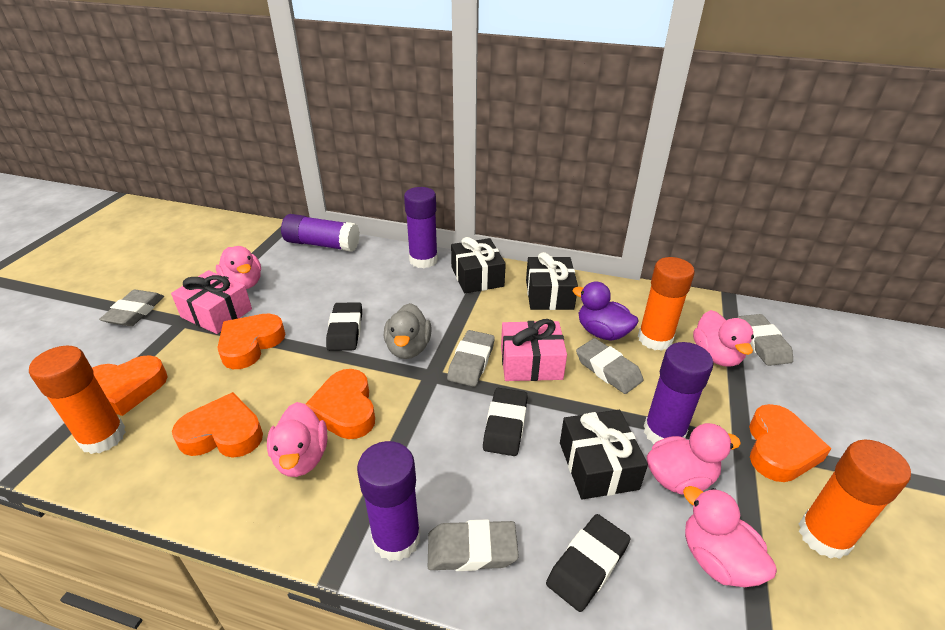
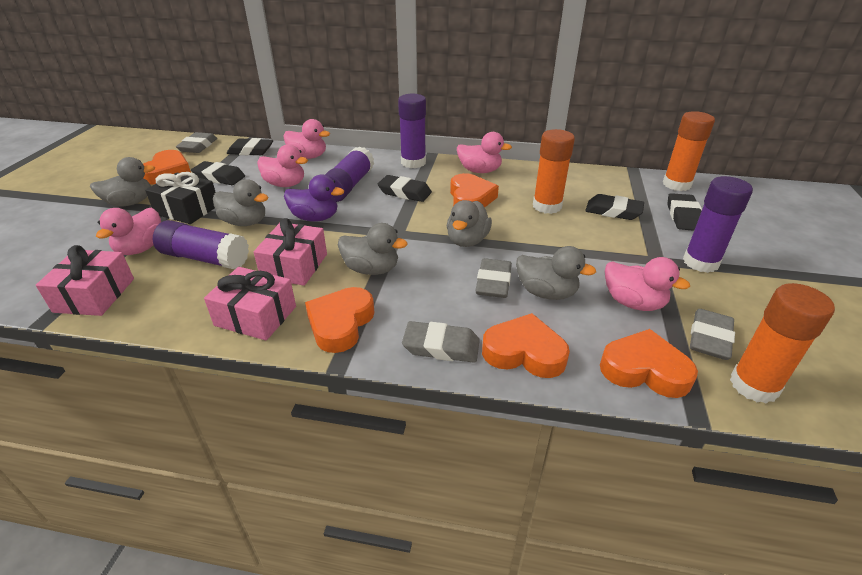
black eraser: 3 -> 5
black gift: 3 -> 1
grey duck: 1 -> 5
grey eraser: 5 -> 4
pink gift: 2 -> 3

